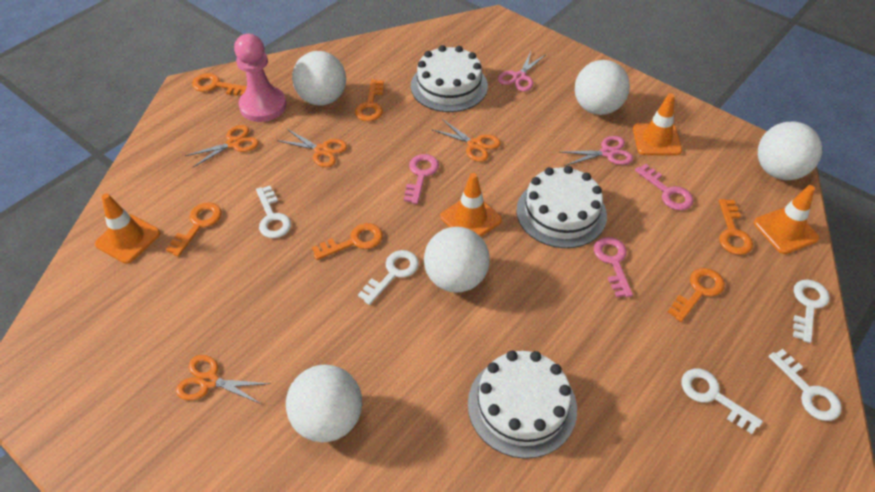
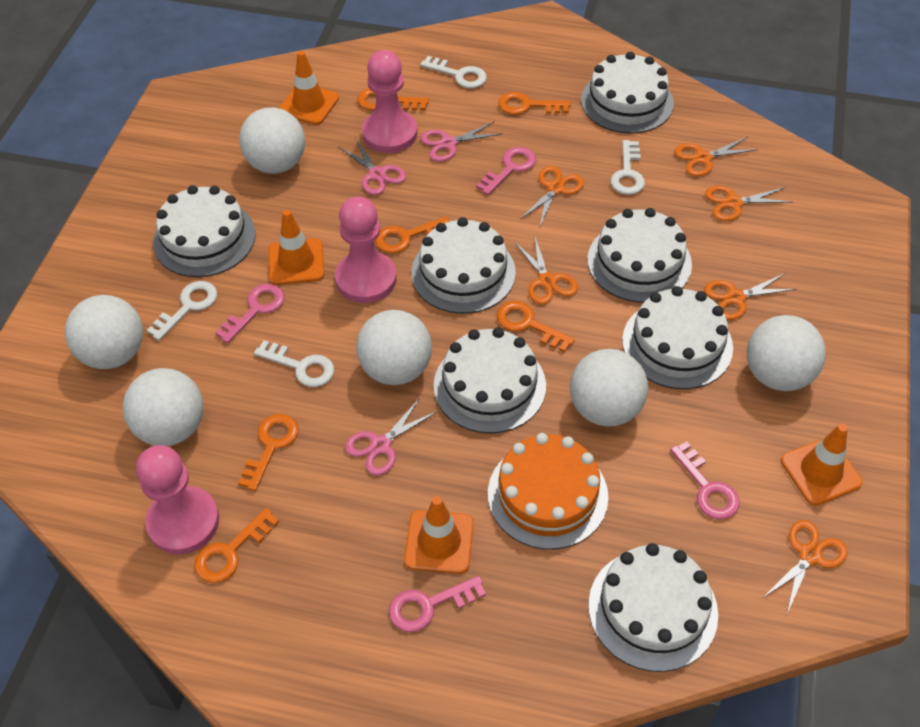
orange cake: 0 -> 1
orange scissors: 4 -> 6
pink key: 3 -> 4
pink pawn: 1 -> 3
pink scissors: 2 -> 3
white ball: 5 -> 6
white cake: 3 -> 7
white key: 5 -> 4

